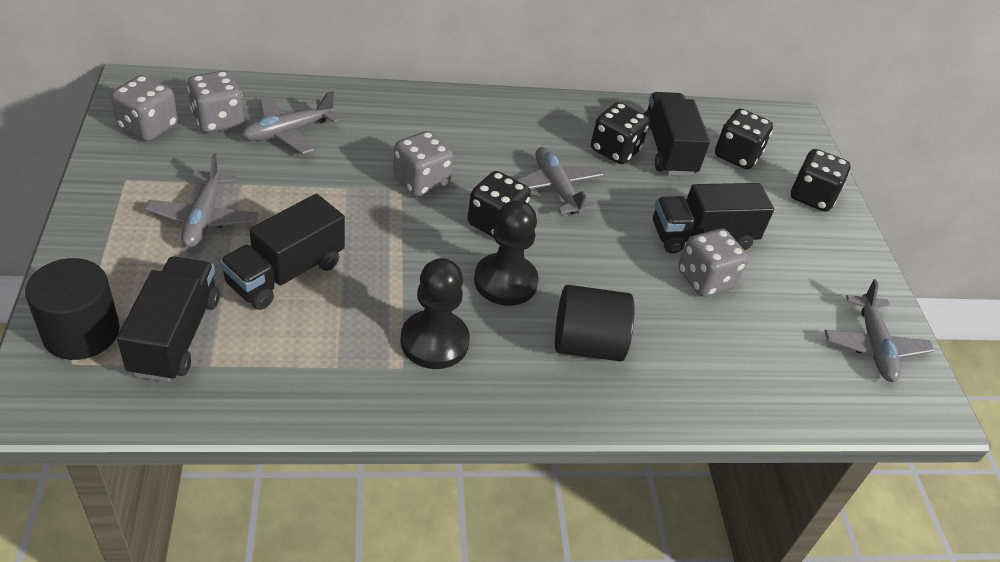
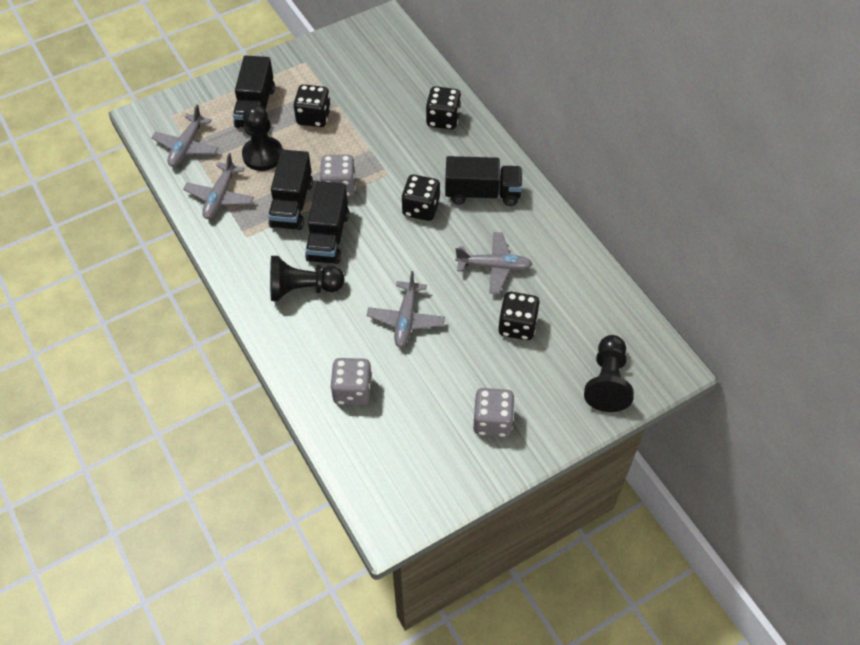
black cylinder: 2 -> 0
black pawn: 2 -> 3
grey dice: 4 -> 3

